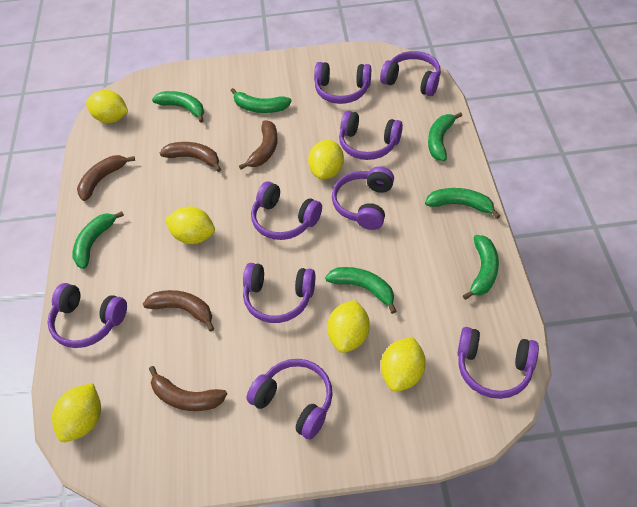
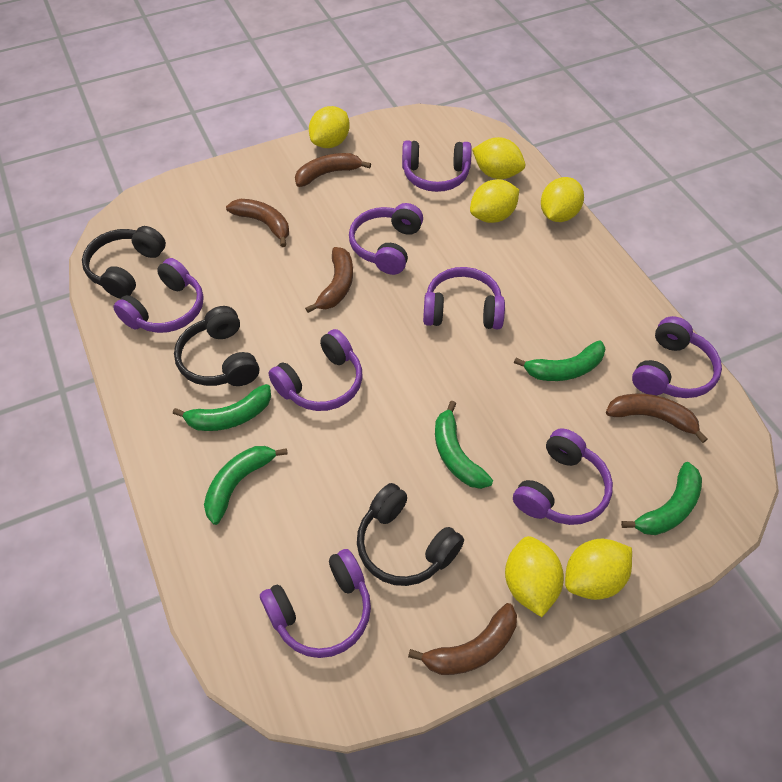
black headphones: 0 -> 3
green banana: 7 -> 5
purple headphones: 9 -> 8

